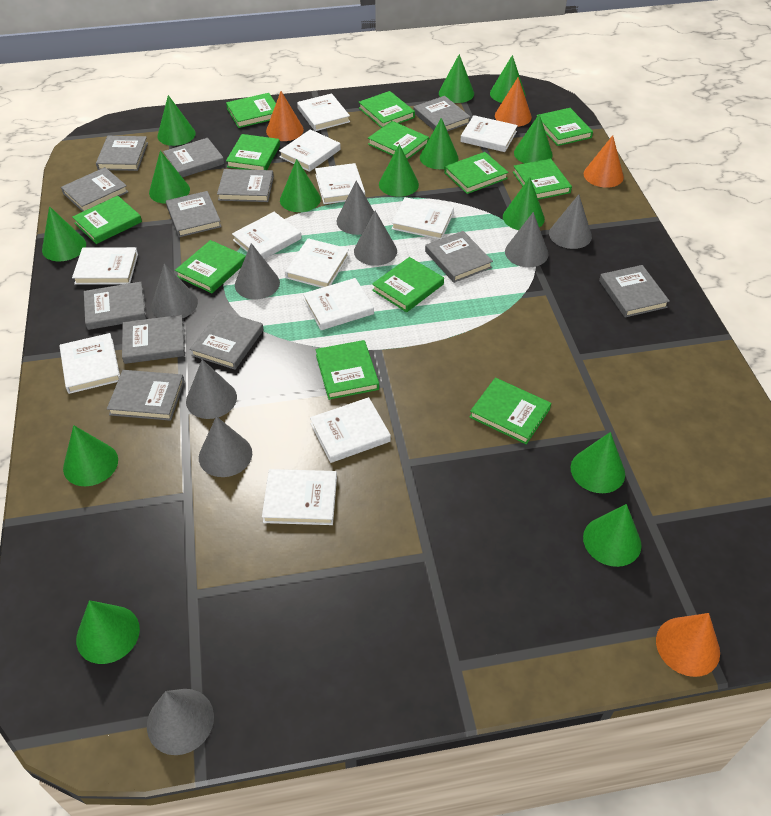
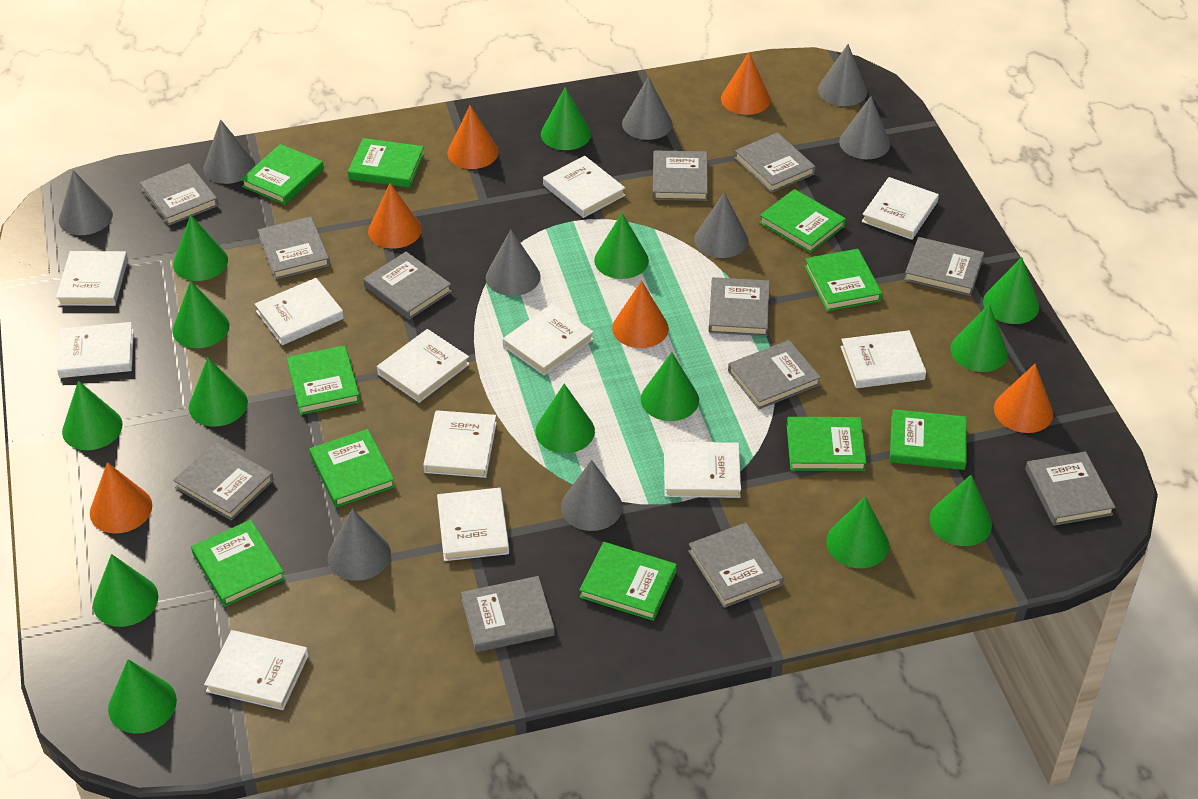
green book: 12 -> 10
orange cone: 4 -> 6

